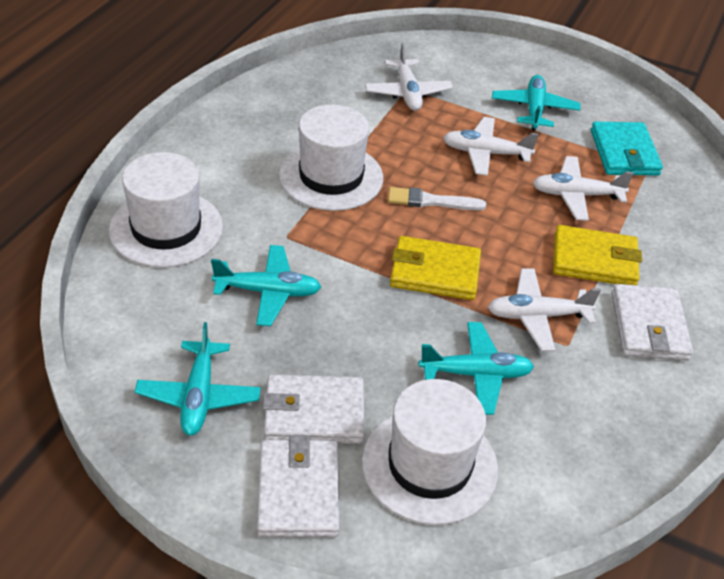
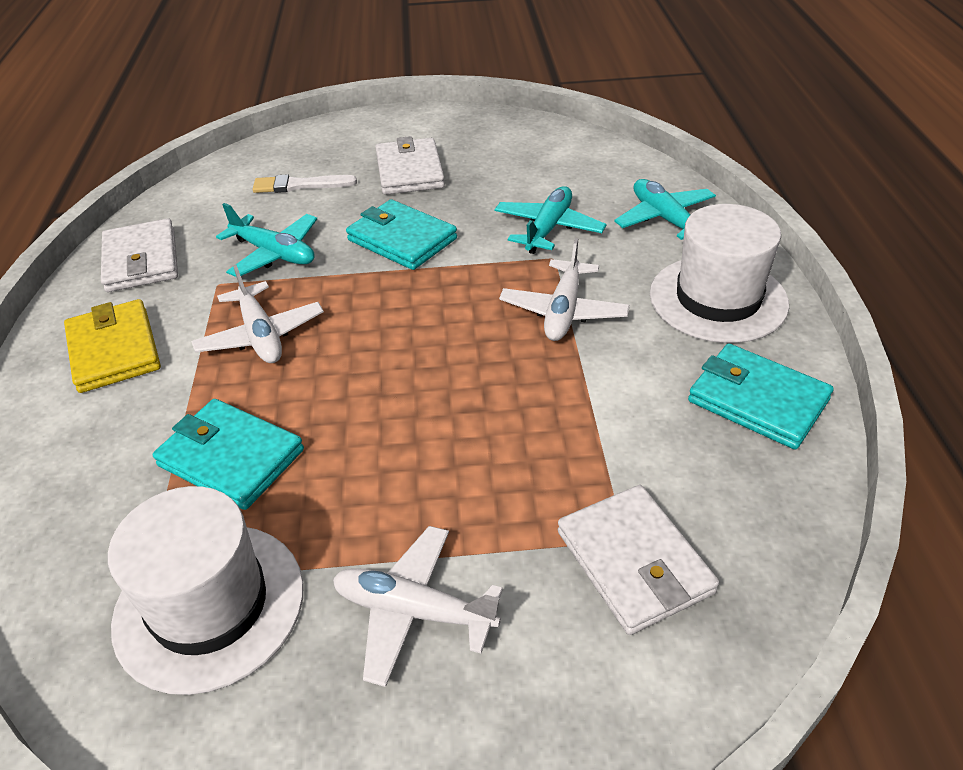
turquoise plane: 4 -> 3
turquoise wallet: 1 -> 3
white hat: 3 -> 2
white plane: 4 -> 3
yellow wallet: 2 -> 1

